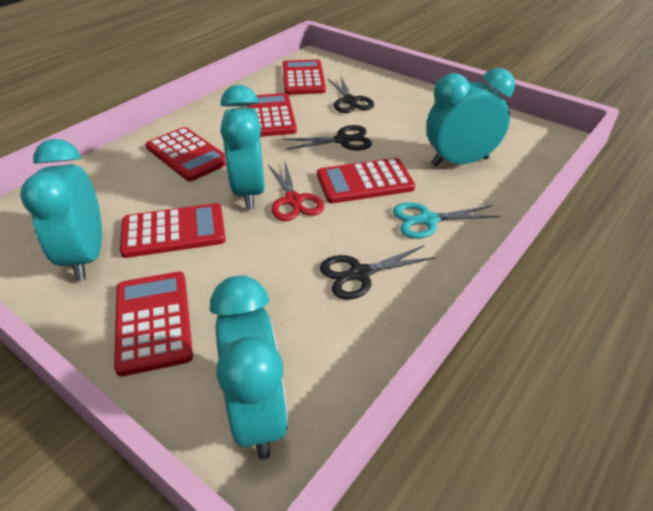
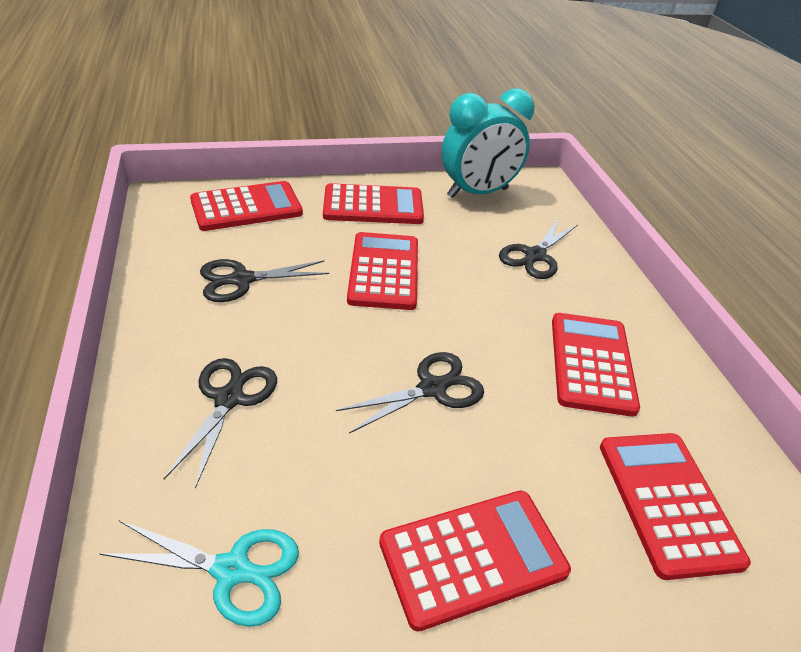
black scissors: 3 -> 4
red scissors: 1 -> 0
turquoise clock: 4 -> 1

